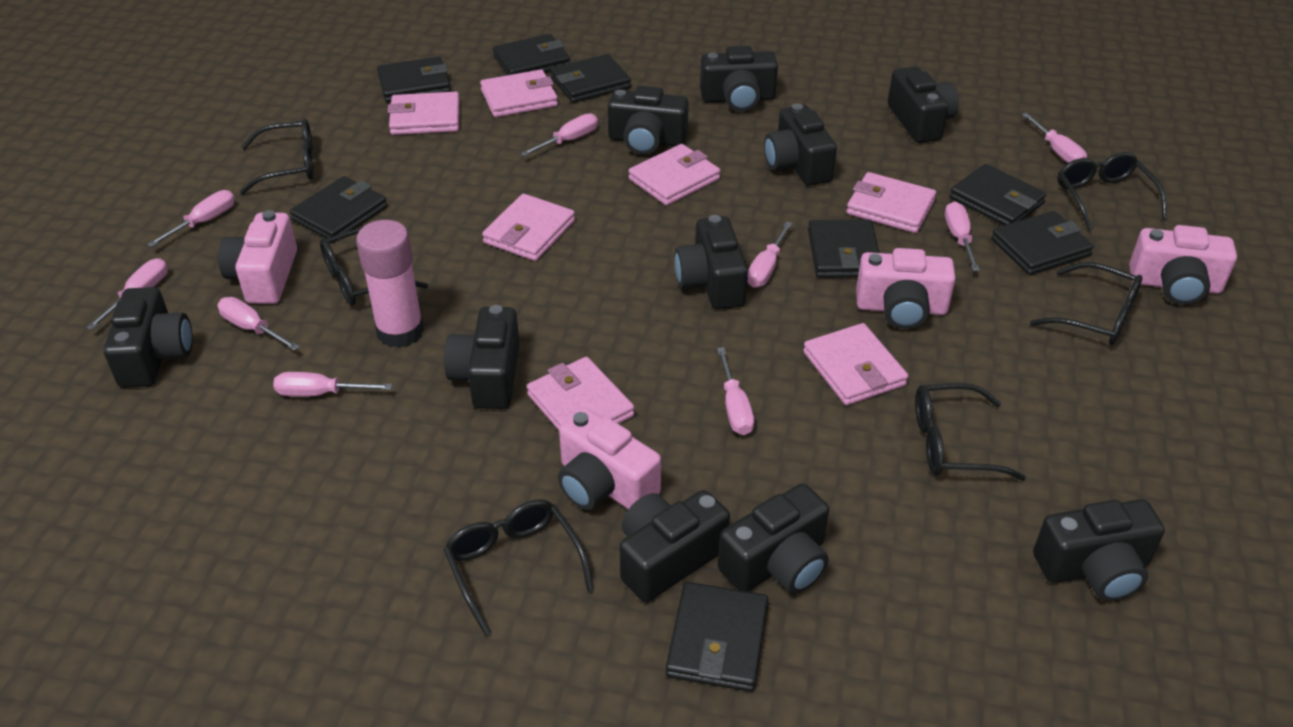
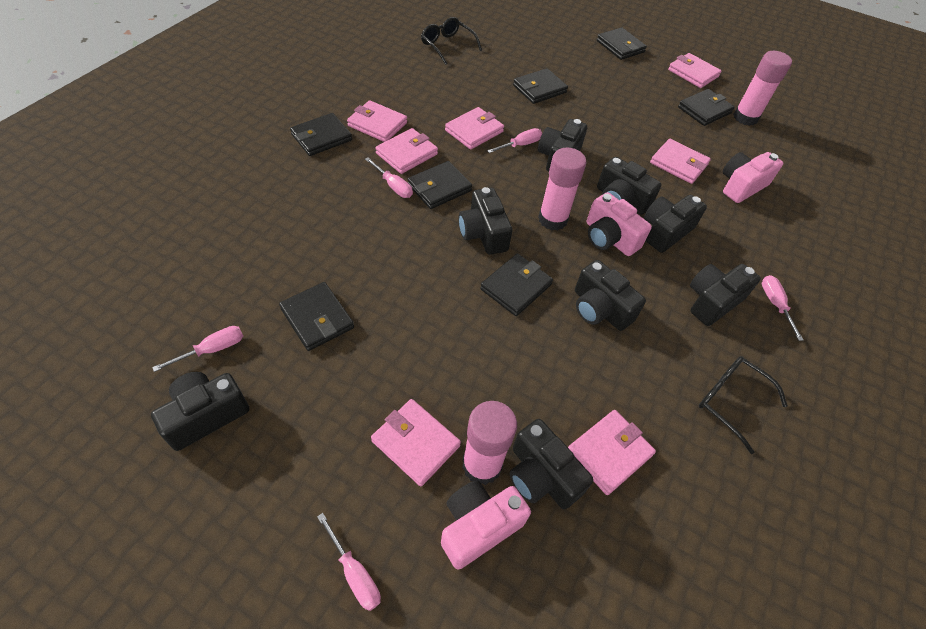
black camera: 10 -> 8
black glasses: 6 -> 2
black wallet: 8 -> 7
pink camera: 4 -> 3
pink glue stick: 1 -> 3
pink screwdriver: 9 -> 5

